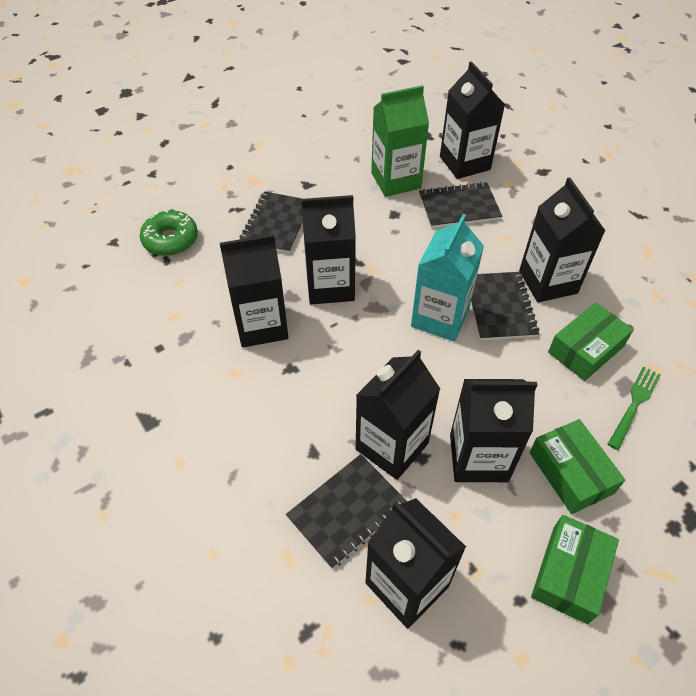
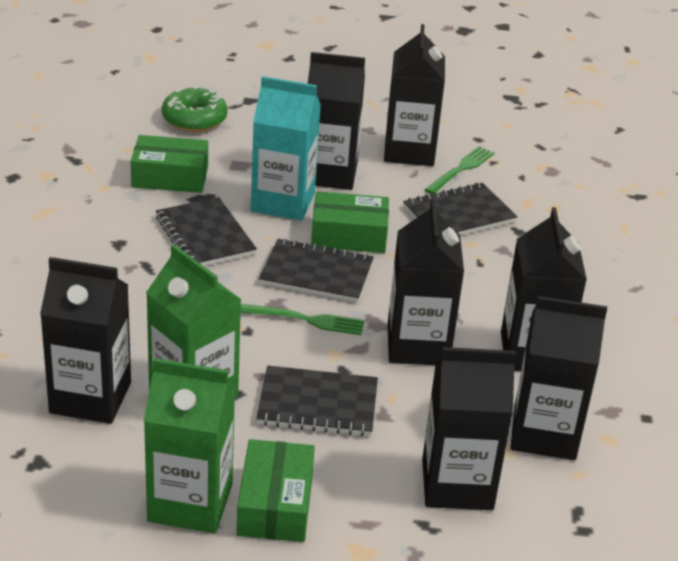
green carton: 1 -> 2
green fork: 1 -> 2

